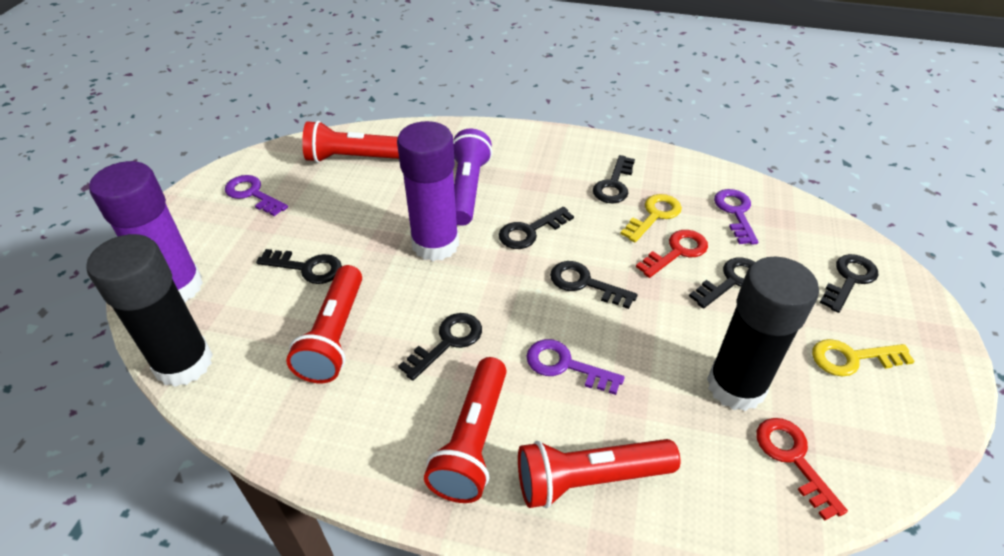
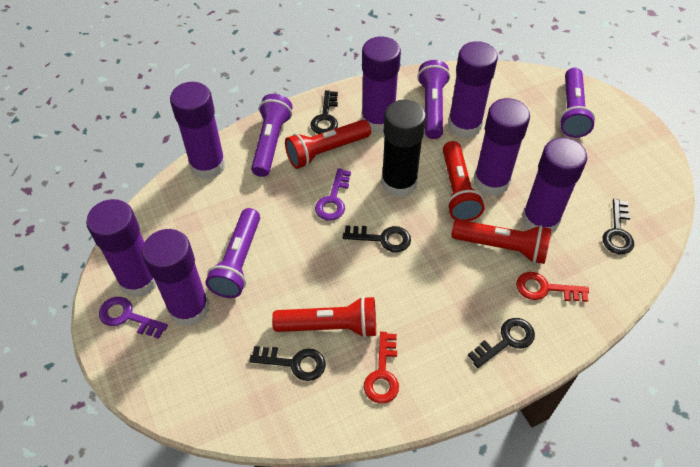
black glue stick: 2 -> 1
black key: 7 -> 5
purple flashlight: 1 -> 4
purple glue stick: 2 -> 7
purple key: 3 -> 2
yellow key: 2 -> 0

